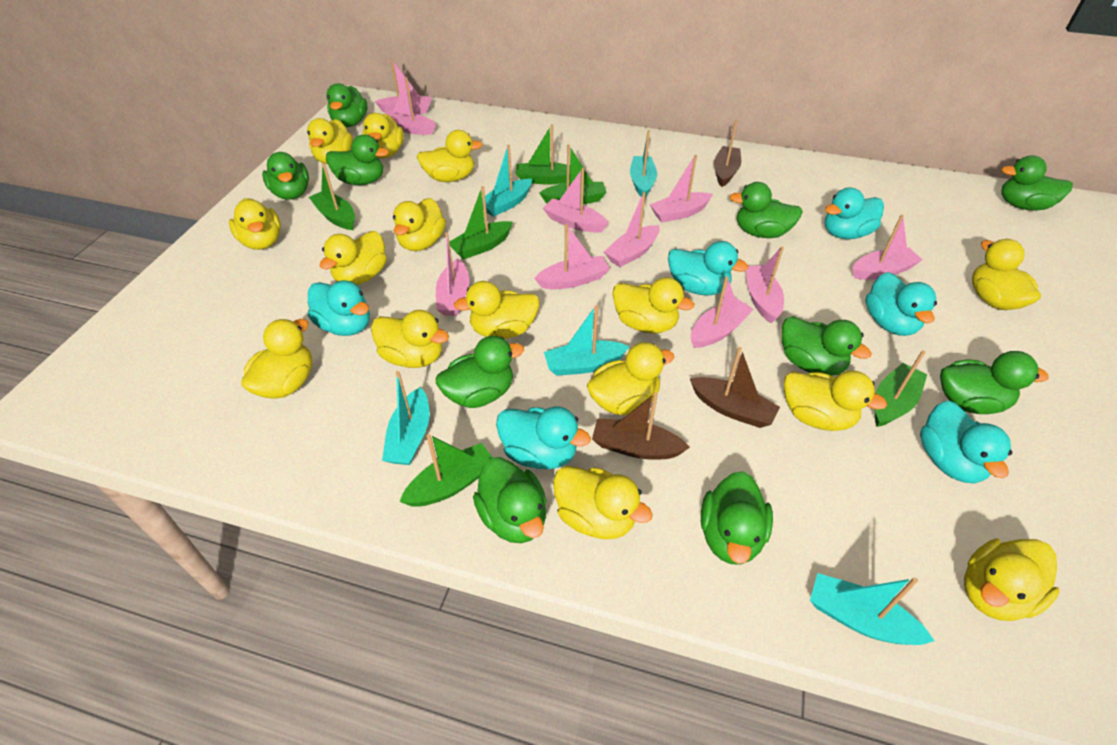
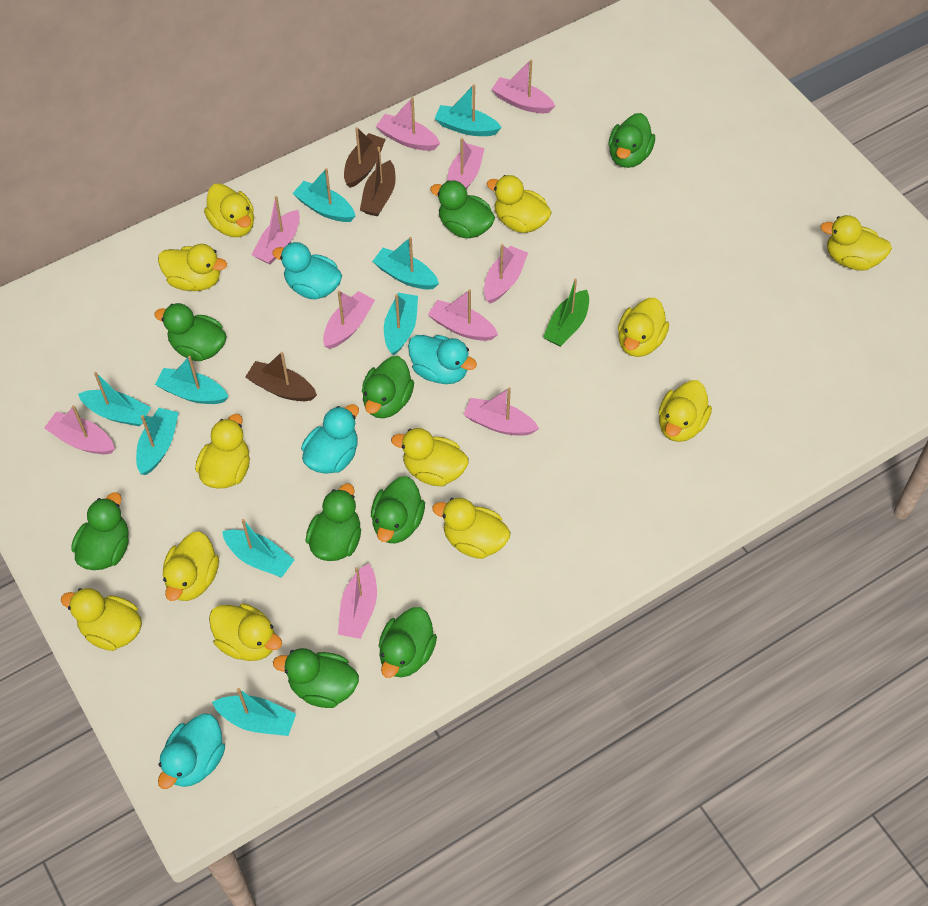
green boat: 6 -> 1
green duck: 10 -> 9
turquoise boat: 5 -> 9
turquoise duck: 6 -> 4
yellow duck: 15 -> 12

